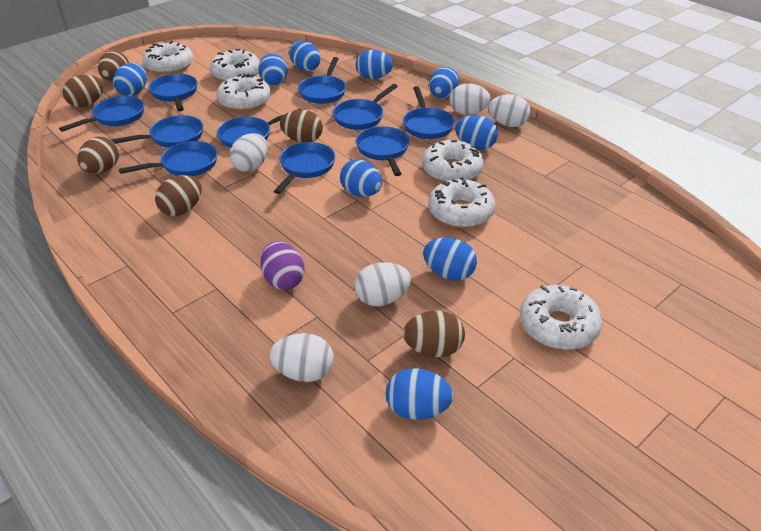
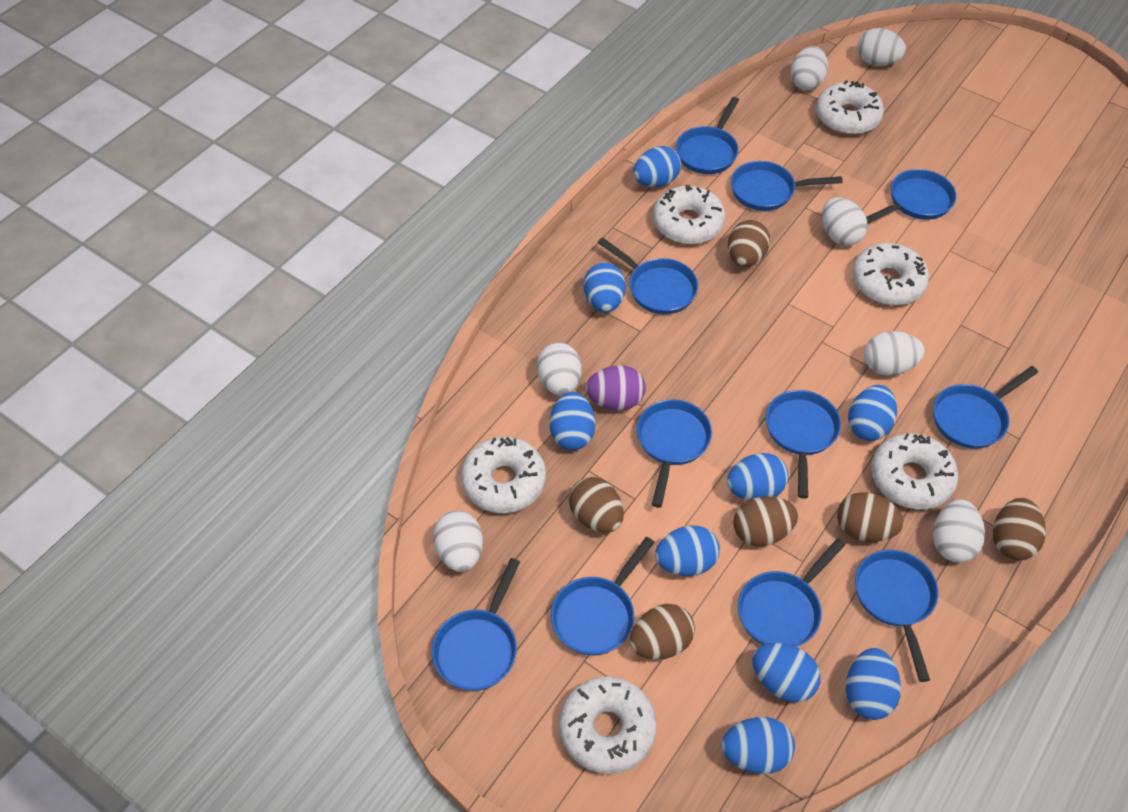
blue pan: 10 -> 11
white egg: 5 -> 7

